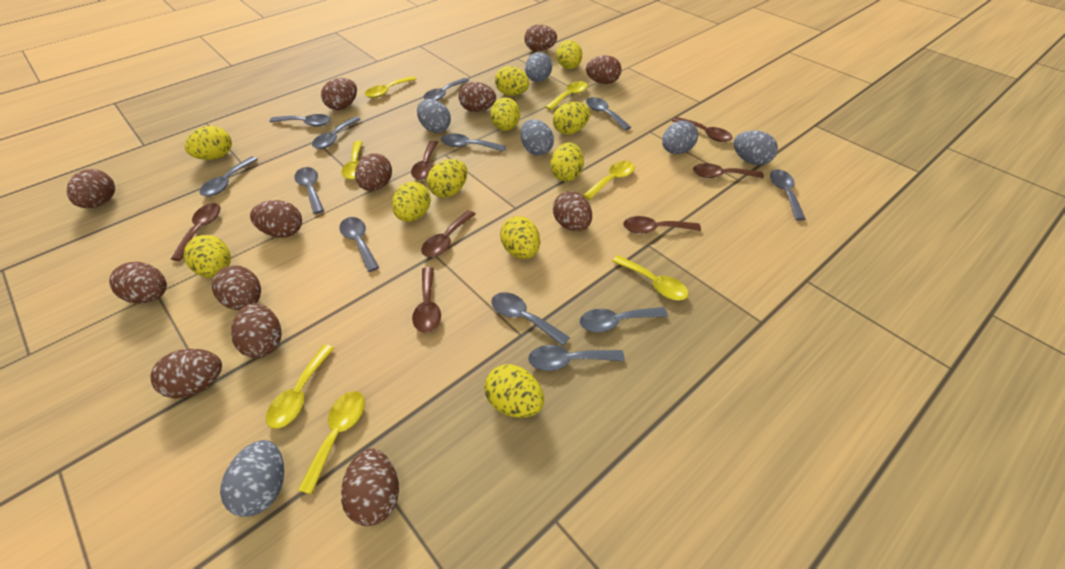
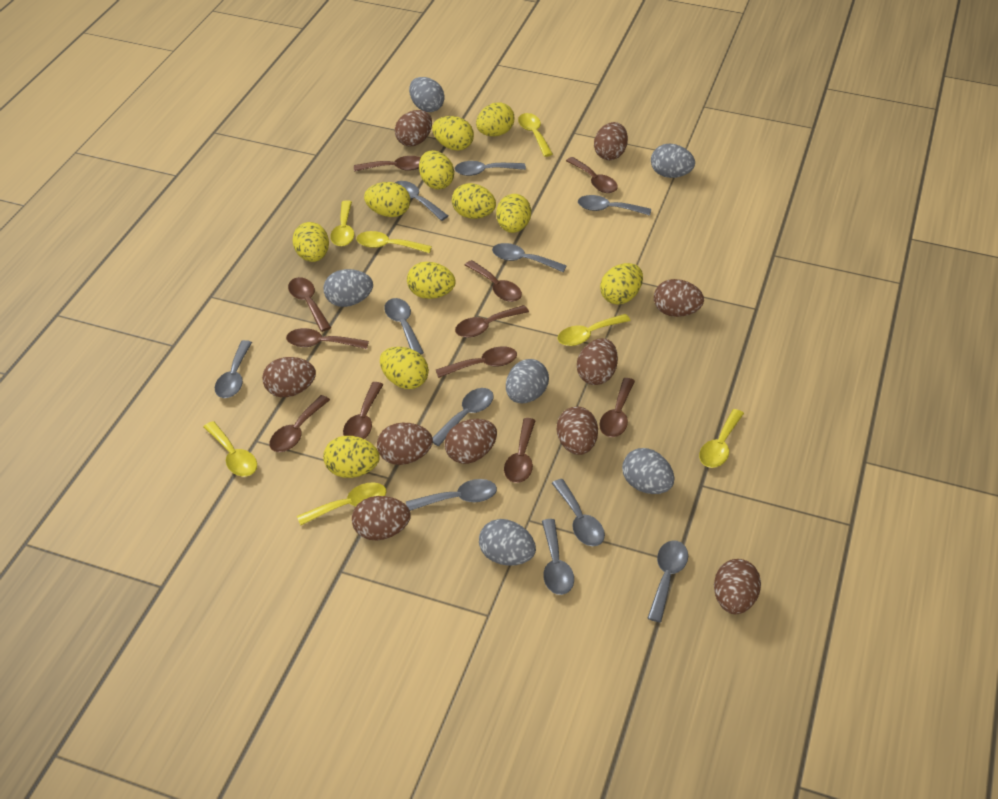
brown egg: 13 -> 10
brown spoon: 7 -> 11
grey spoon: 12 -> 11

